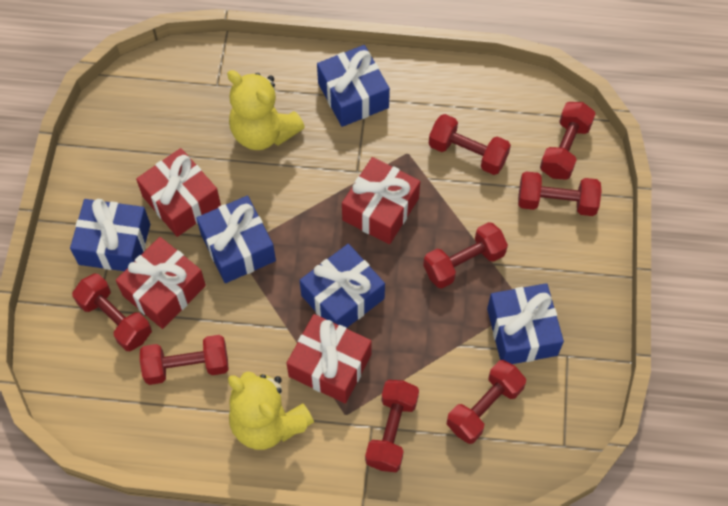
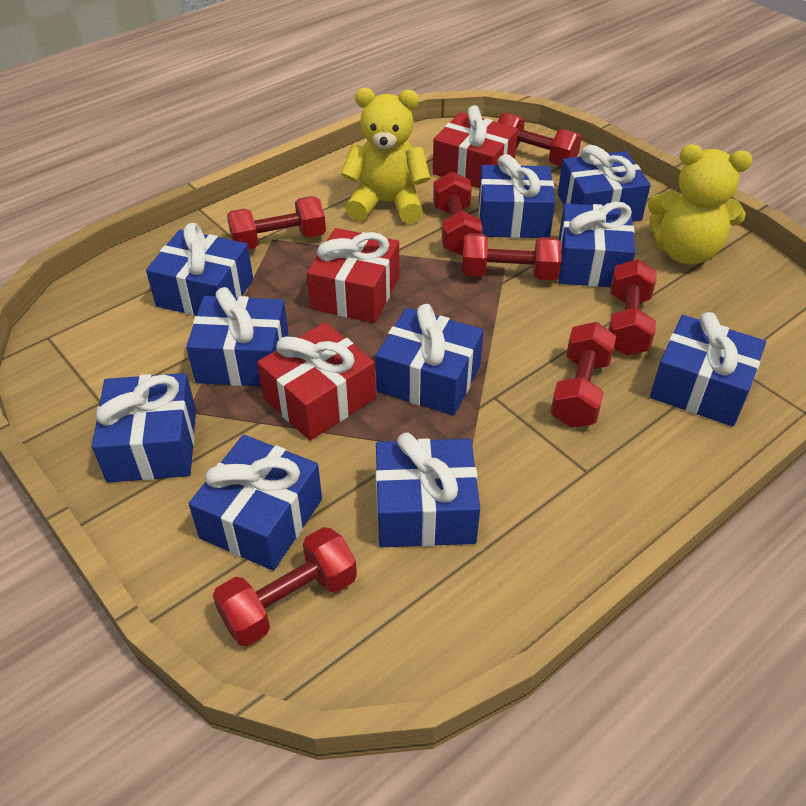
blue gift: 5 -> 10
red dumbbell: 8 -> 7
red gift: 4 -> 3

